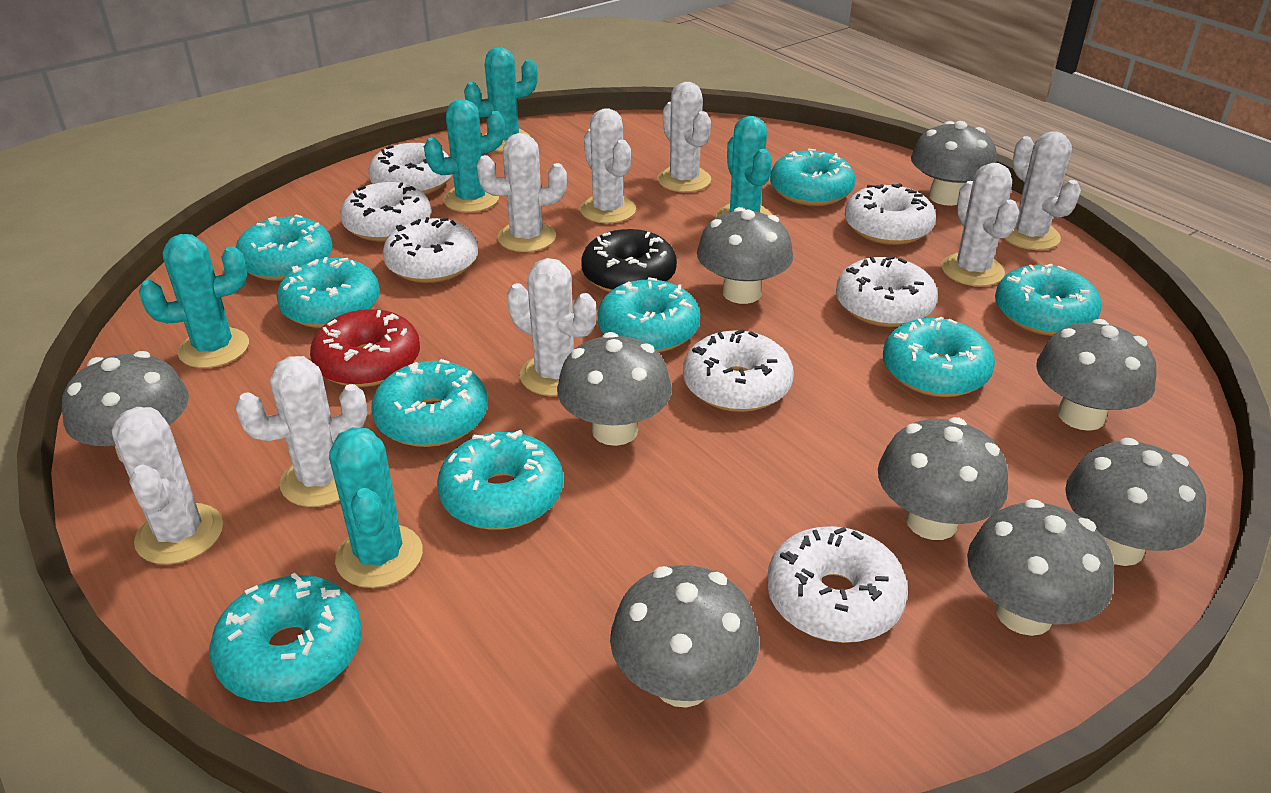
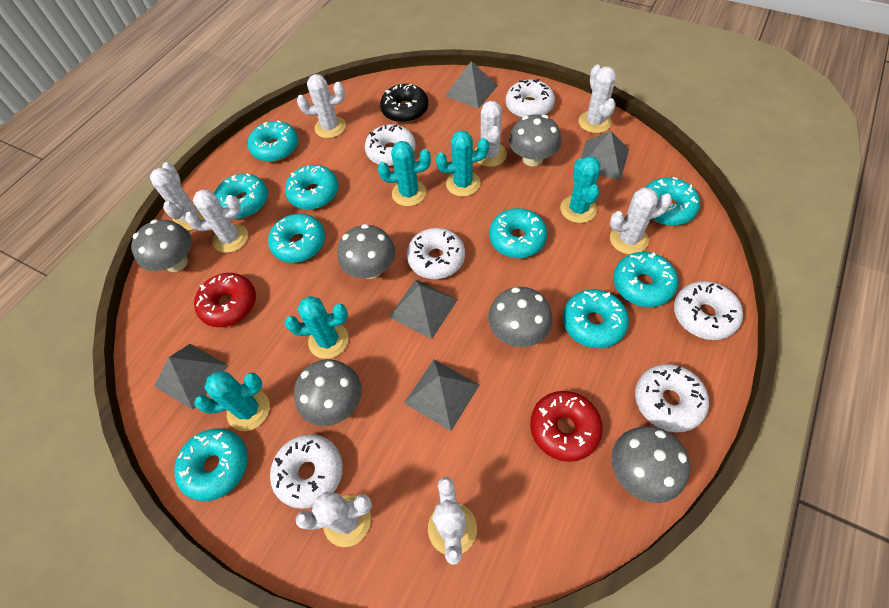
grey mushroom: 9 -> 6
grey pyramid: 0 -> 5
red donut: 1 -> 2
white donut: 7 -> 6

